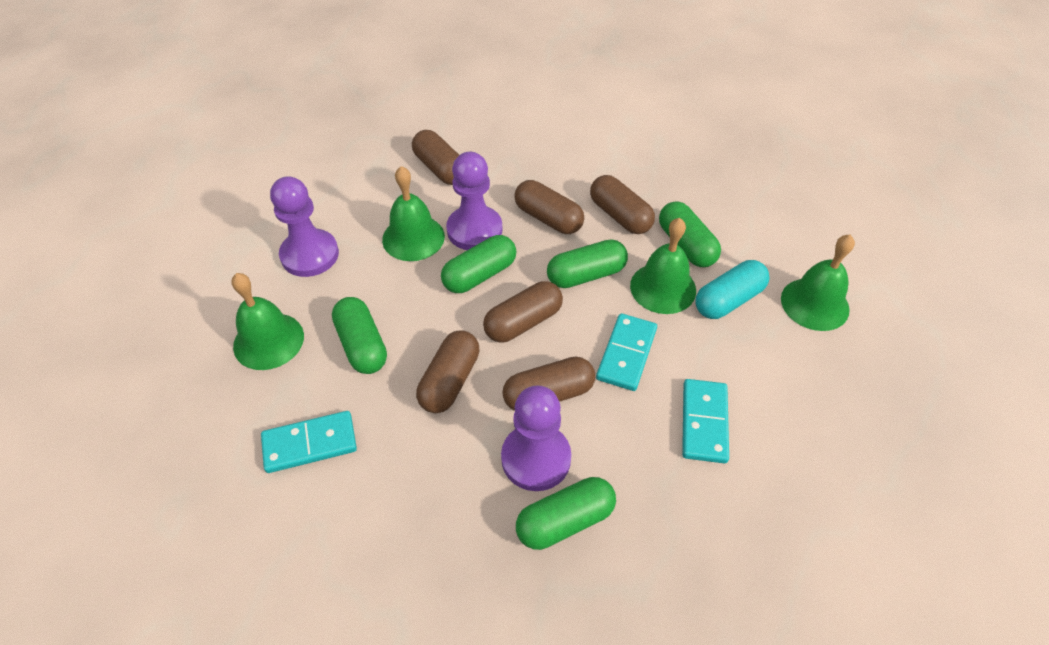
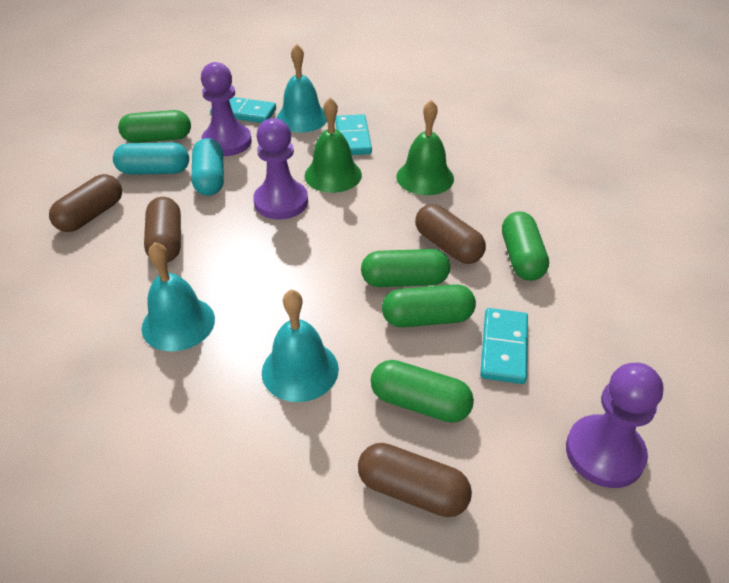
brown capsule: 6 -> 4
green bell: 4 -> 2
turquoise bell: 0 -> 3
turquoise capsule: 1 -> 2

